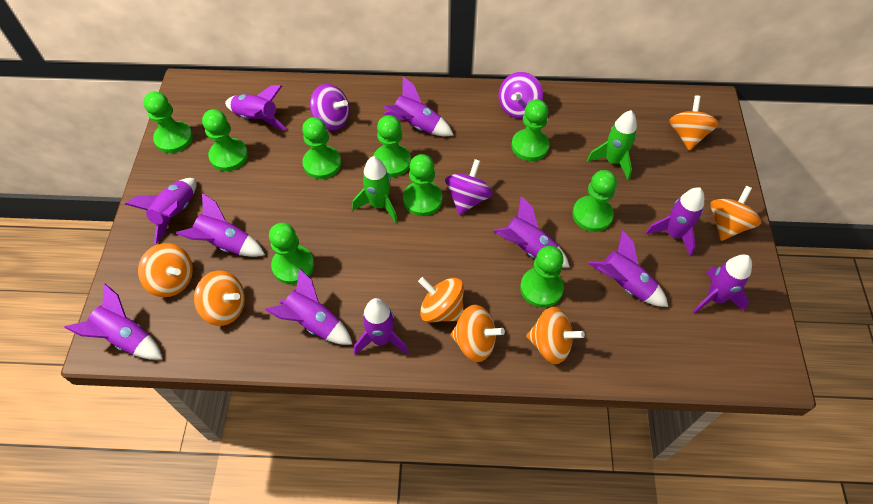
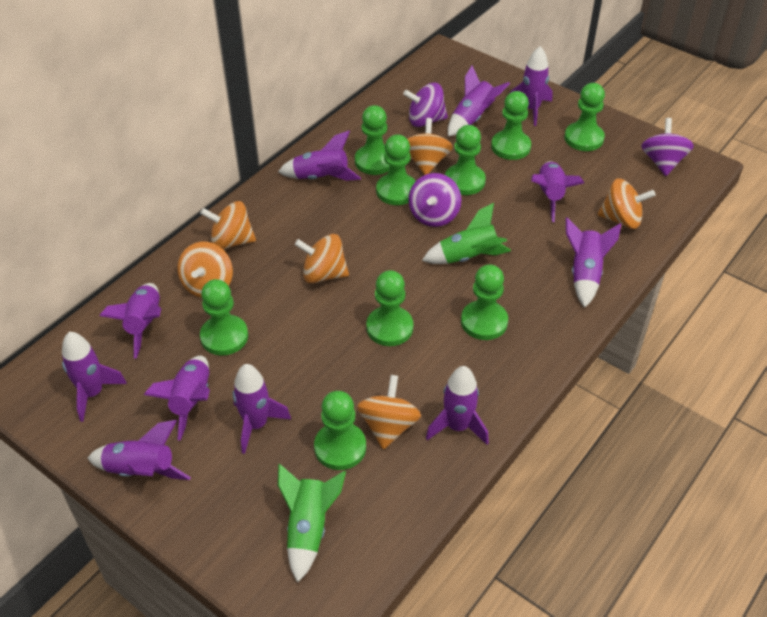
orange spinning top: 7 -> 6

